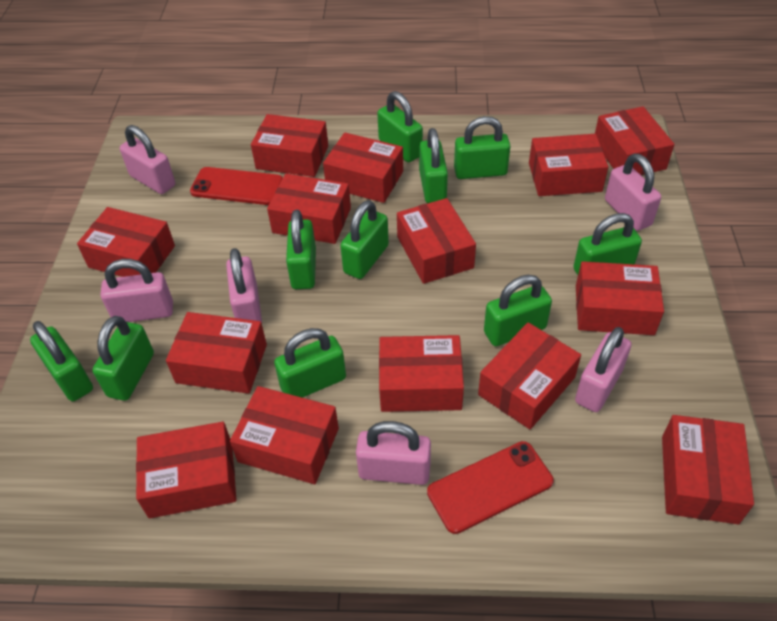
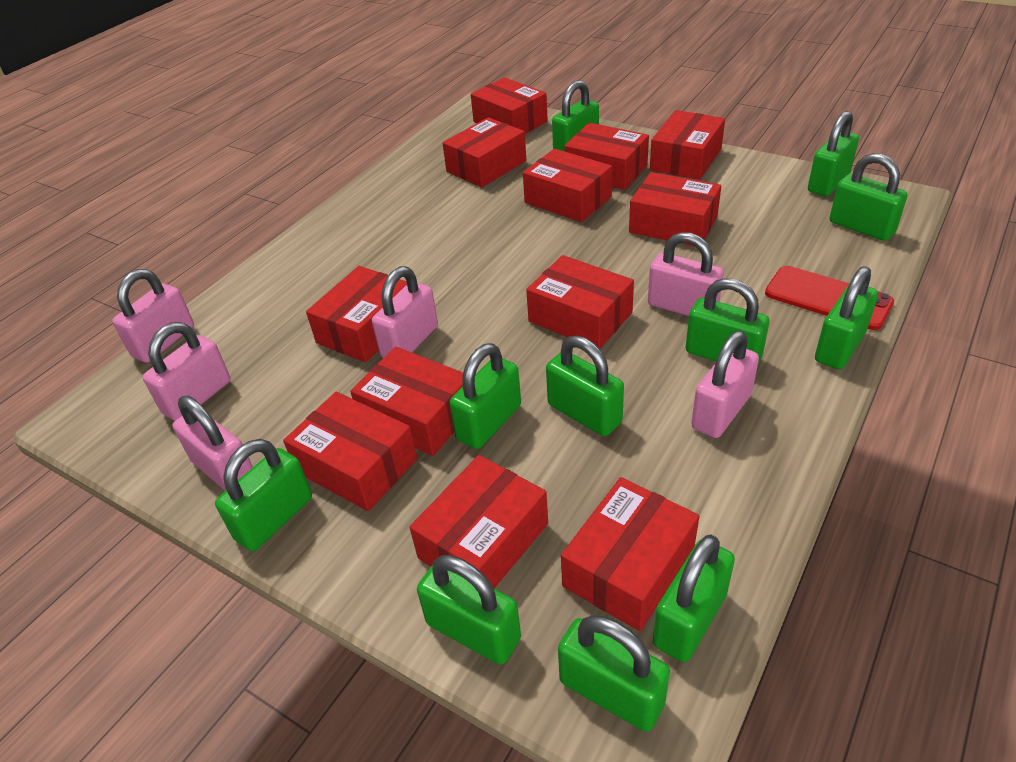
green padlock: 10 -> 11
red box: 14 -> 12
red phone: 2 -> 1

